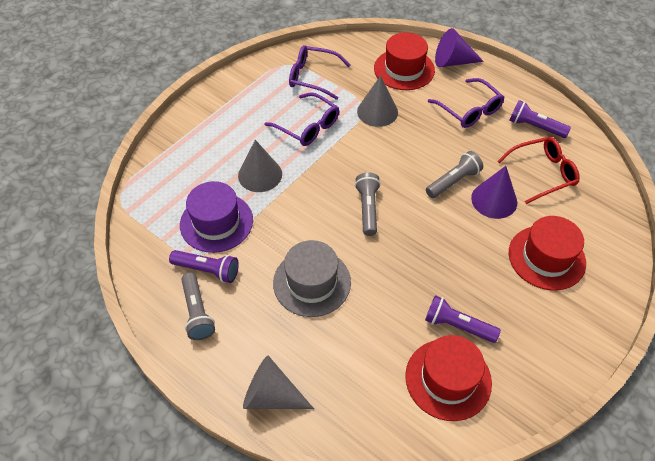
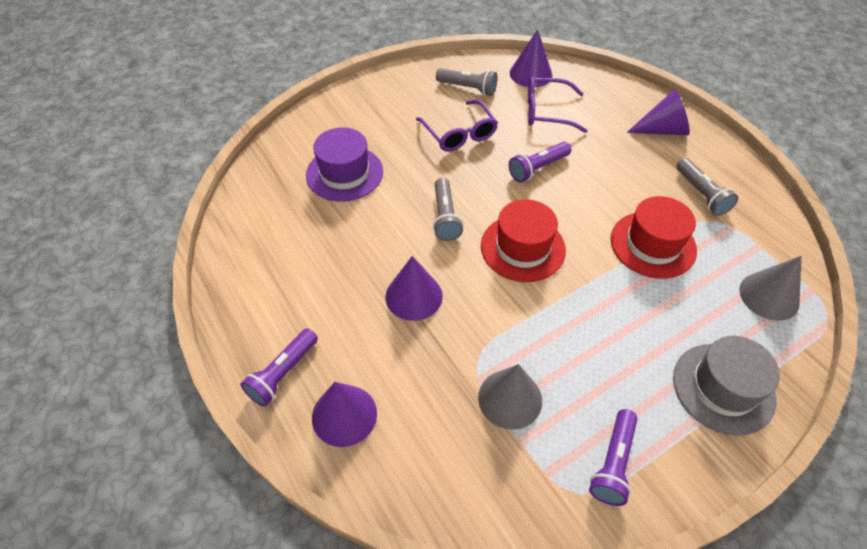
grey cone: 3 -> 2
purple cone: 2 -> 4
purple glasses: 3 -> 2
red glasses: 1 -> 0
red hat: 3 -> 2

